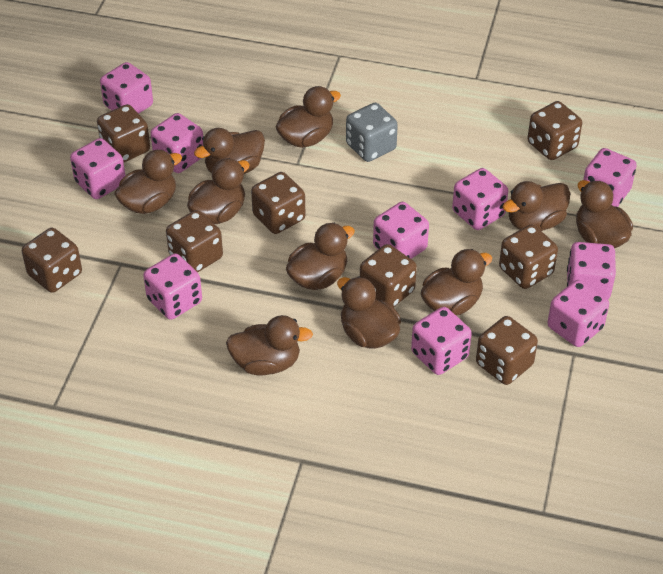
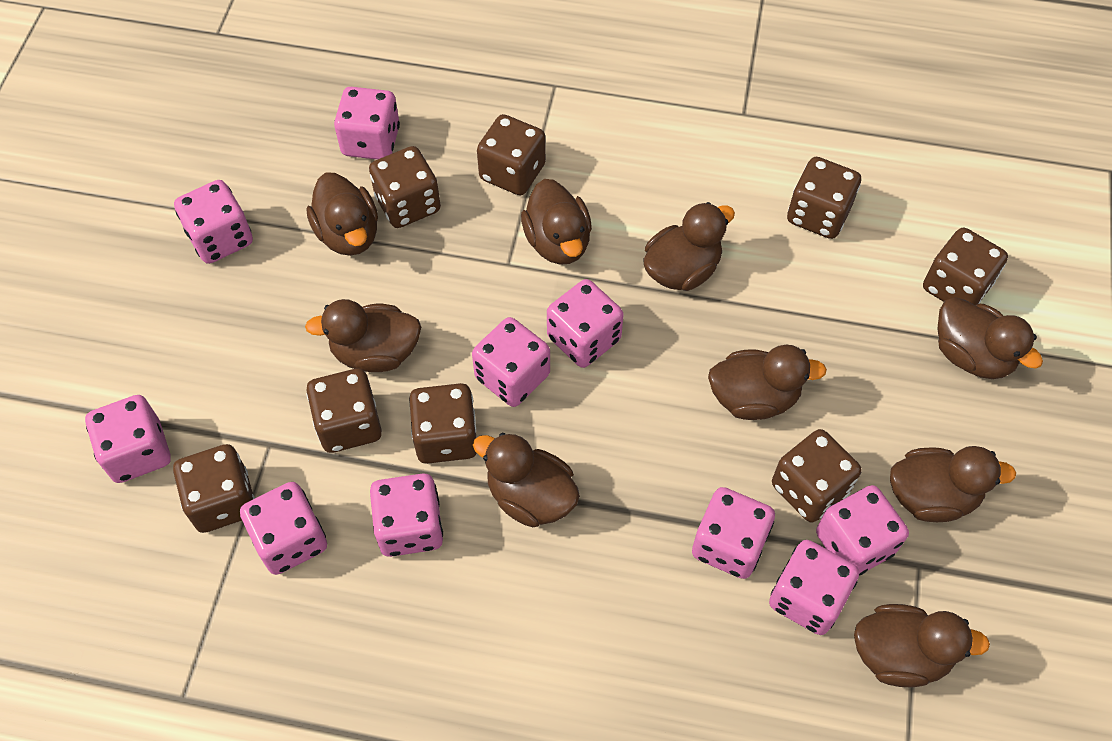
brown duck: 10 -> 9
grey dice: 1 -> 0

